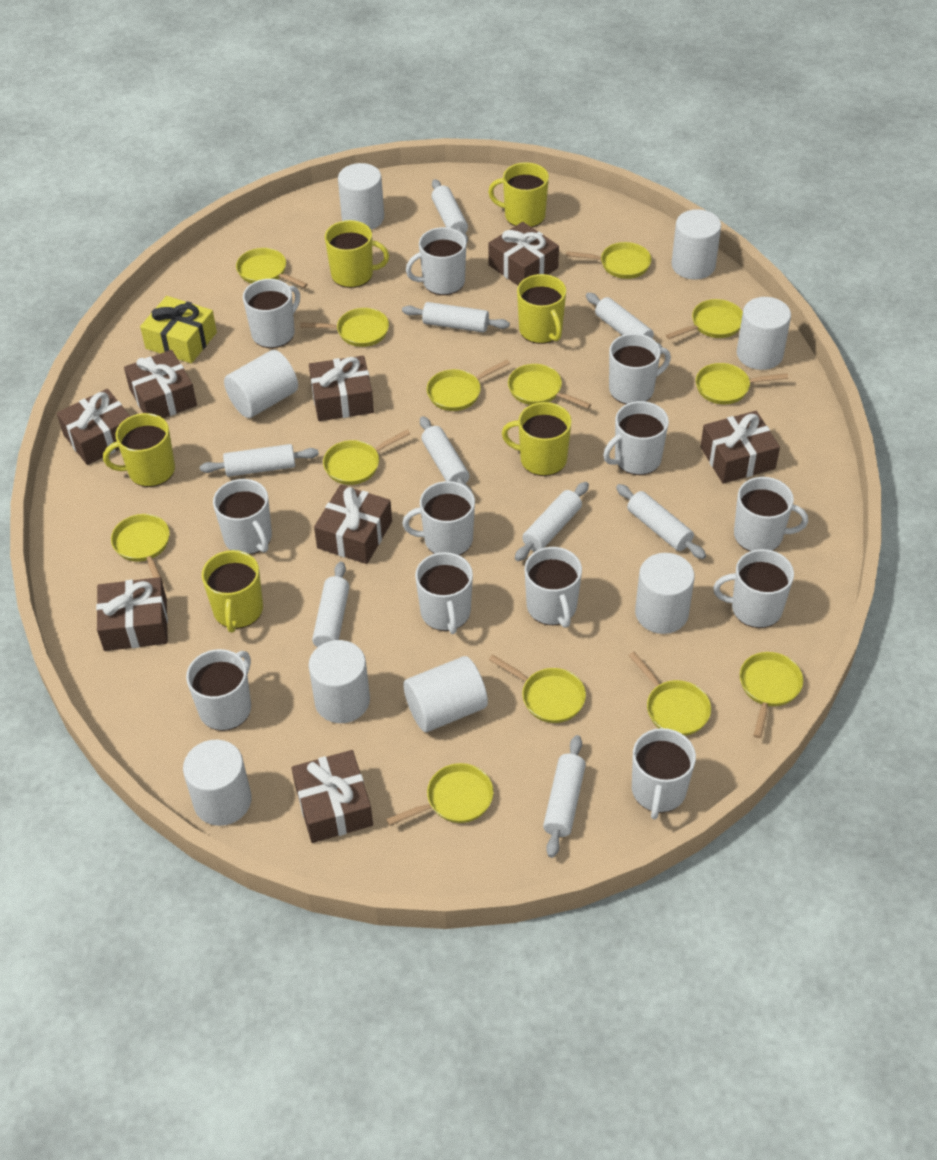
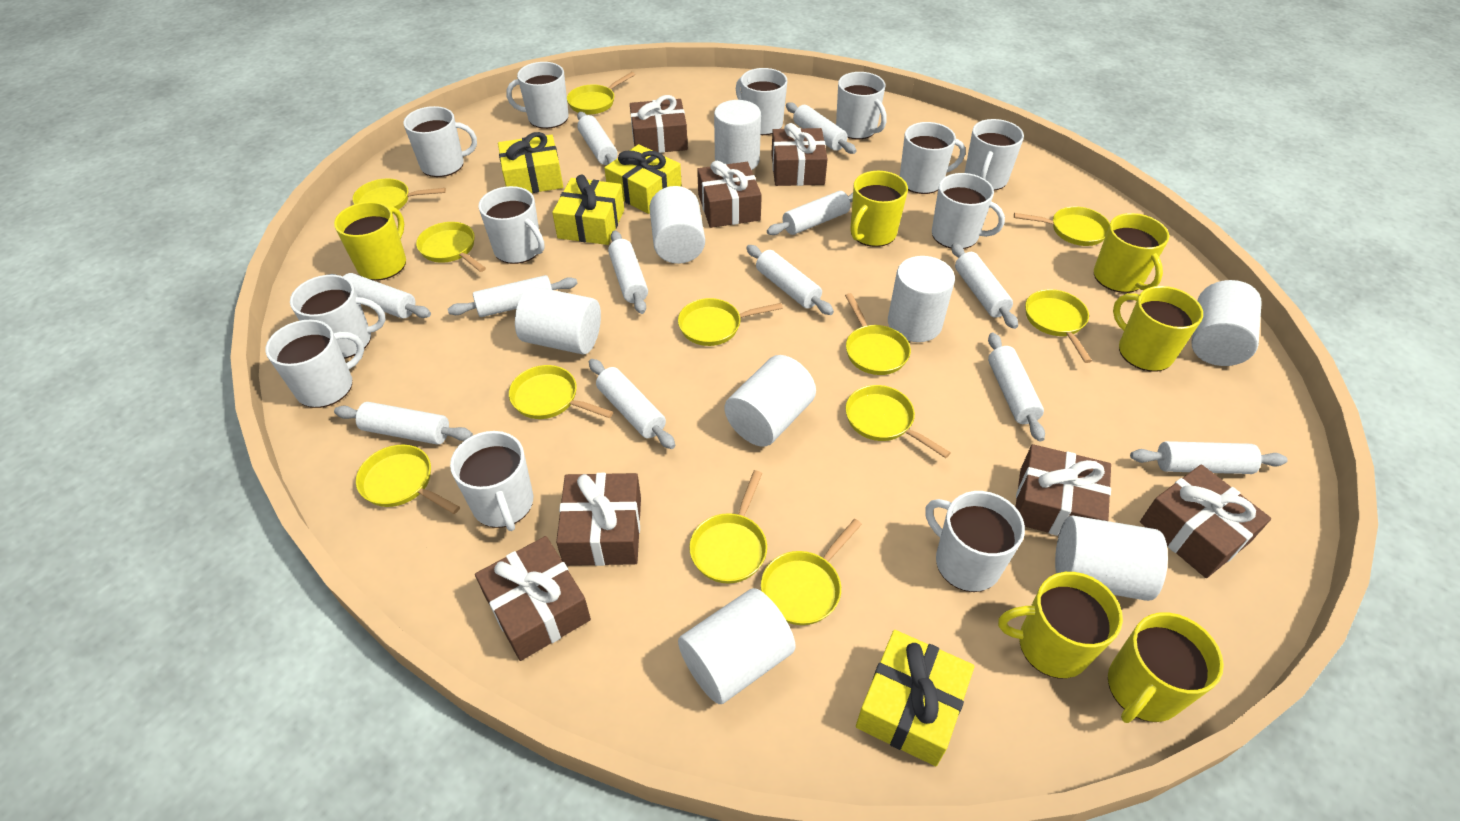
brown gift: 8 -> 7
white rolling pin: 9 -> 12
yellow gift: 1 -> 4
yellow pan: 13 -> 12

